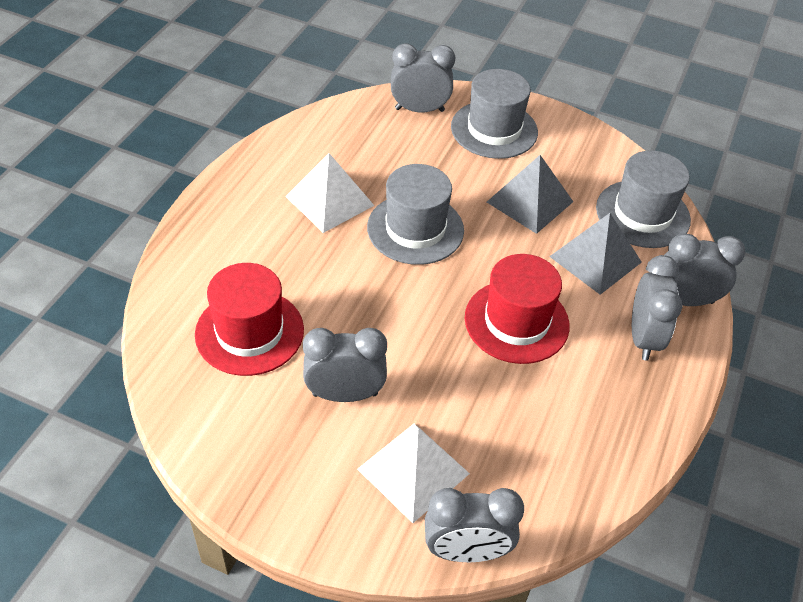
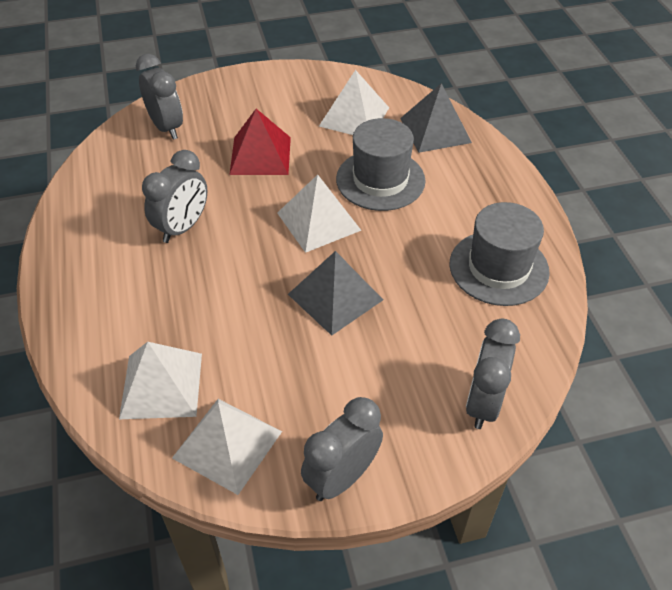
grey clock: 5 -> 4
grey hat: 3 -> 2
red hat: 2 -> 0
red pyramid: 0 -> 1
white pyramid: 2 -> 4

